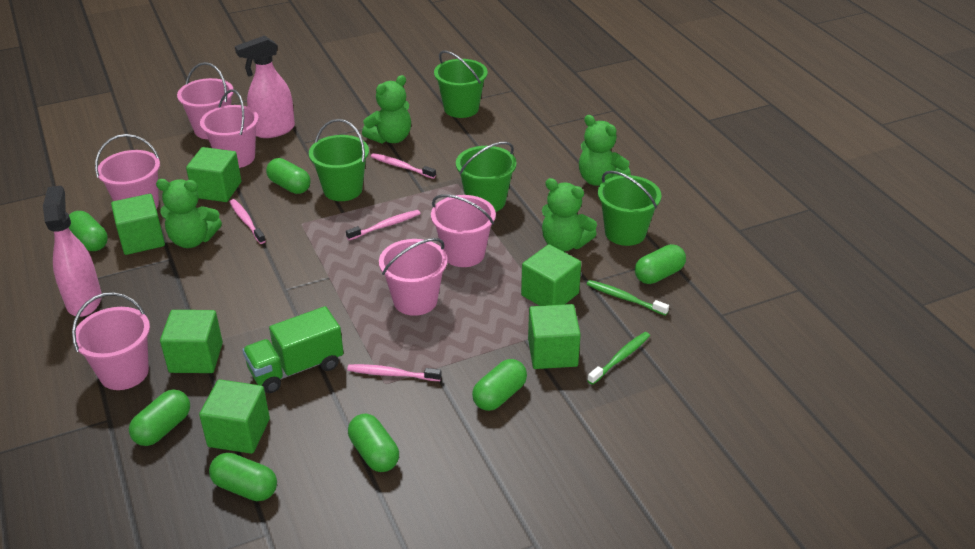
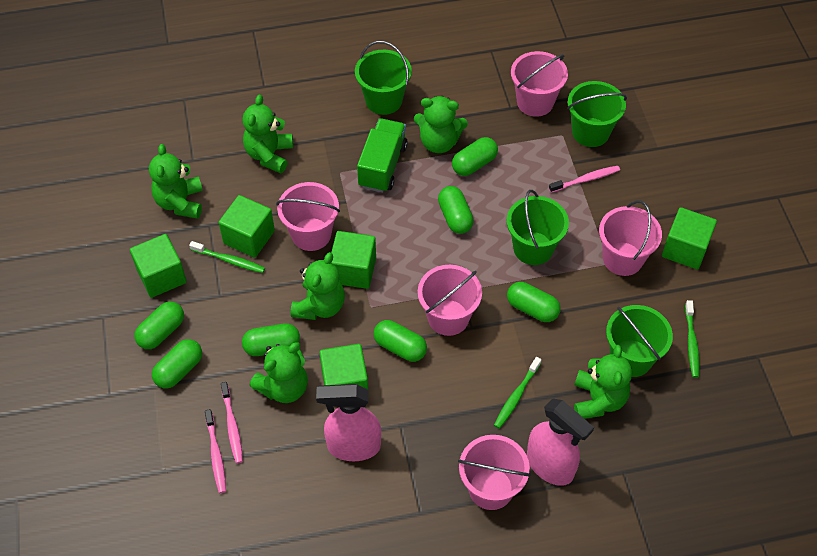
green cube: 6 -> 5
green teddy bear: 4 -> 6
green toothbrush: 2 -> 3
pink bucket: 6 -> 5
pink toothbrush: 4 -> 3

